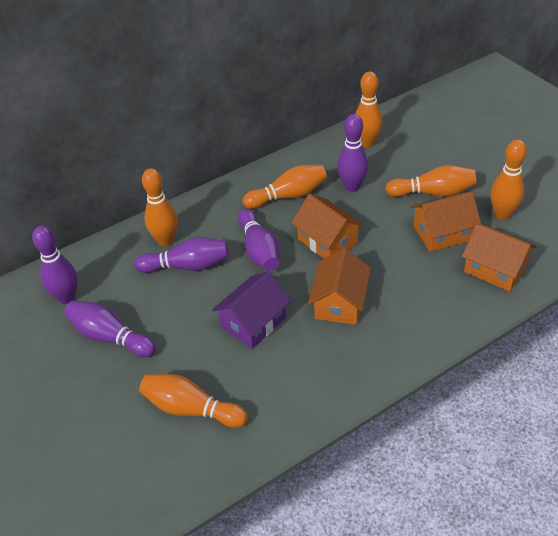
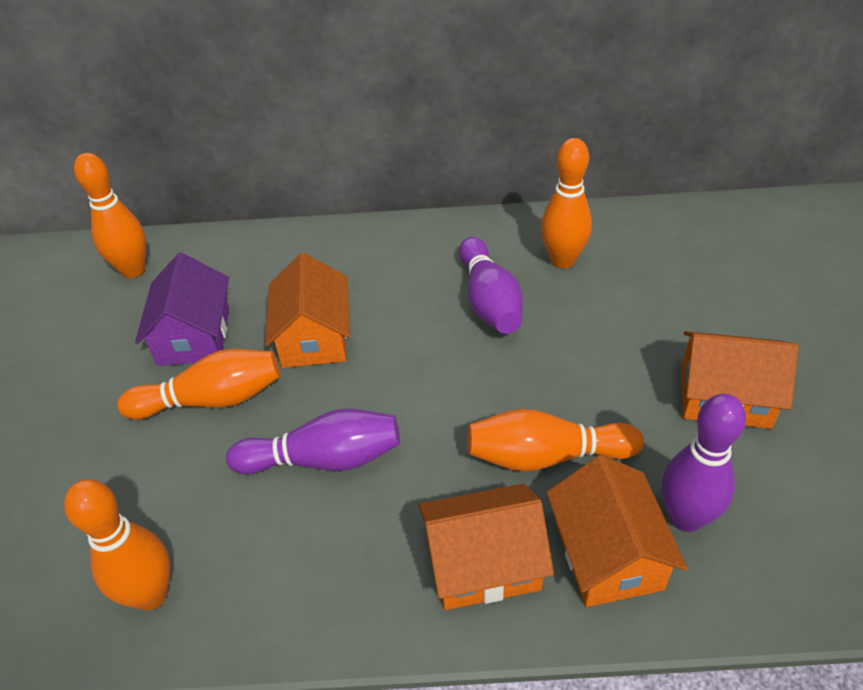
orange bowling pin: 6 -> 5
purple bowling pin: 5 -> 3

